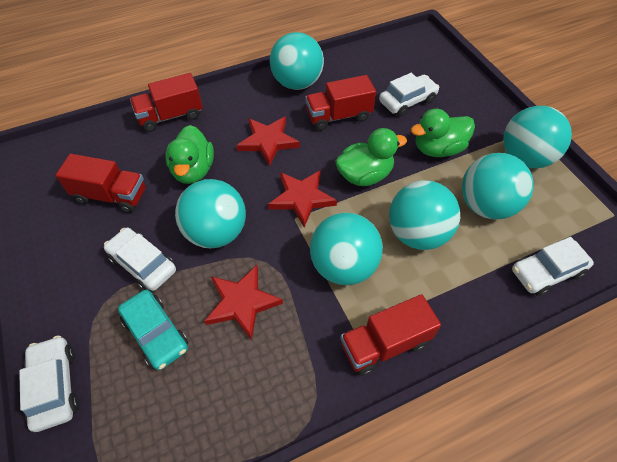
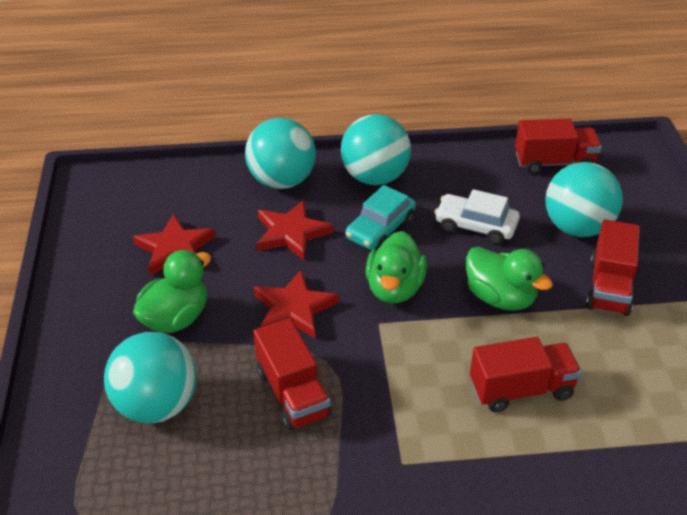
turquoise ball: 6 -> 4
white car: 4 -> 1

